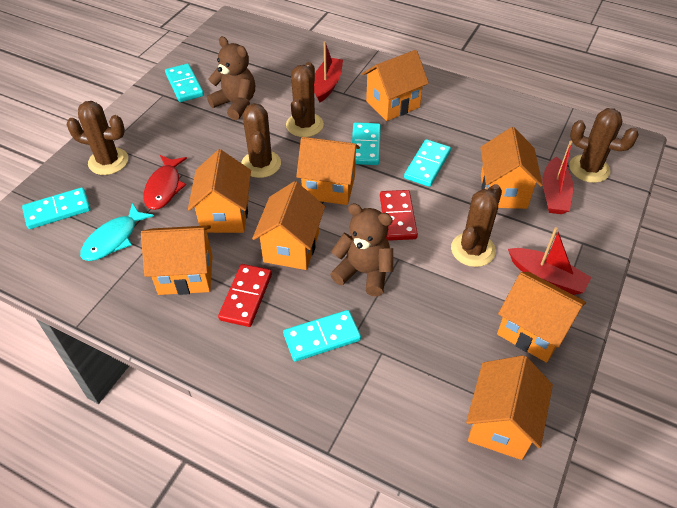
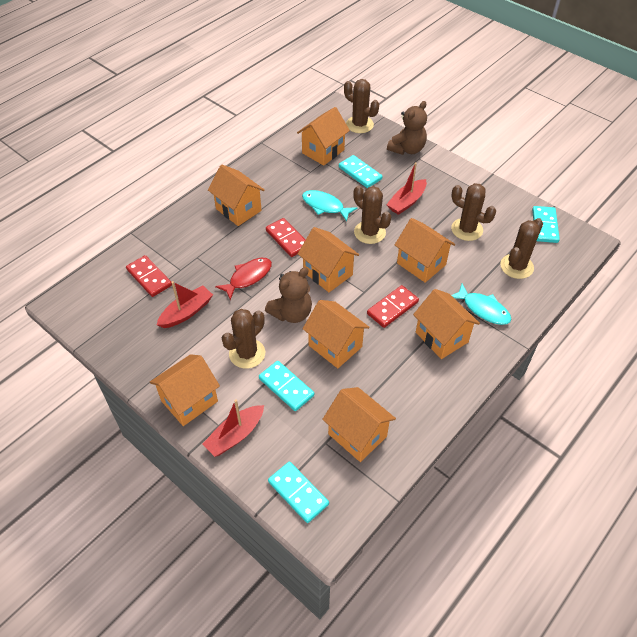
red domino: 2 -> 3
turquoise domino: 5 -> 4
turquoise fish: 1 -> 2

